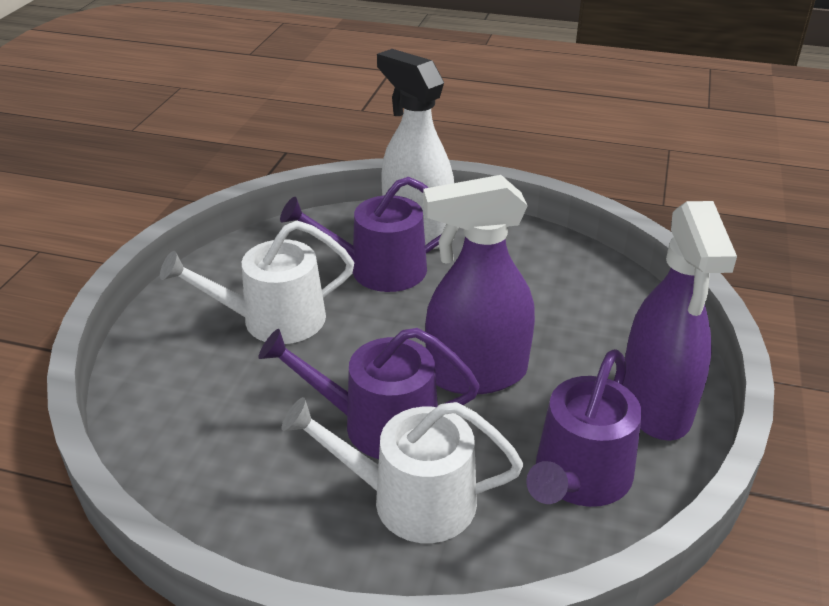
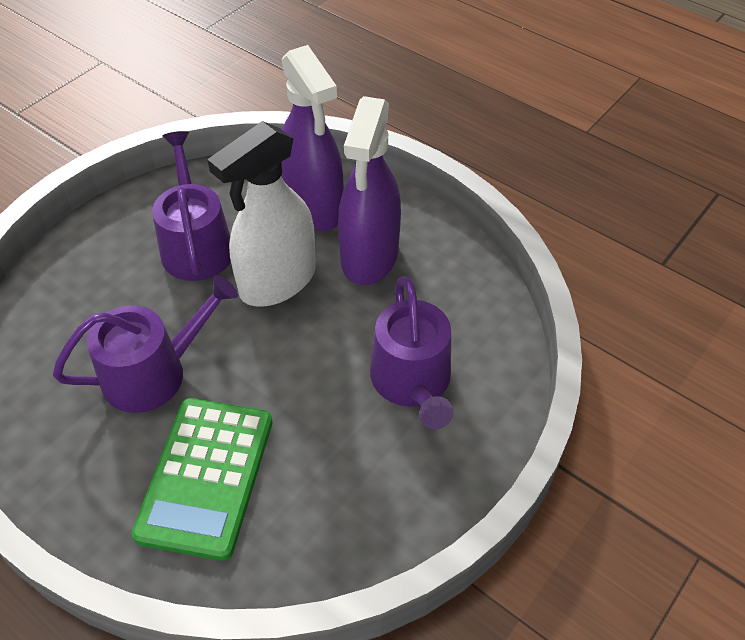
green calculator: 0 -> 1
white watering can: 2 -> 0

